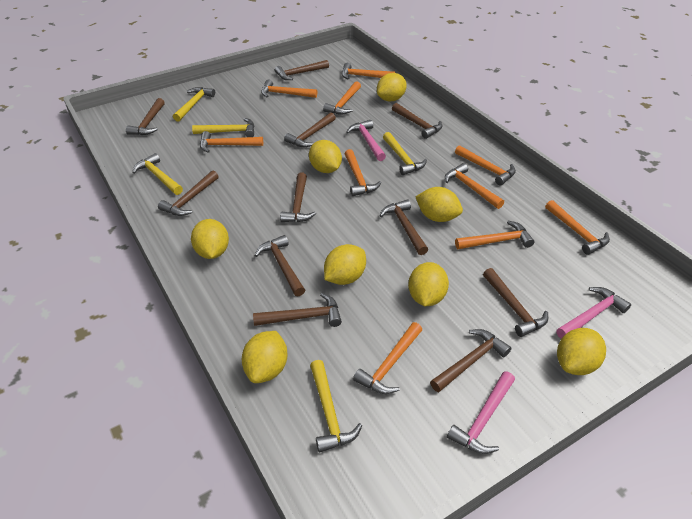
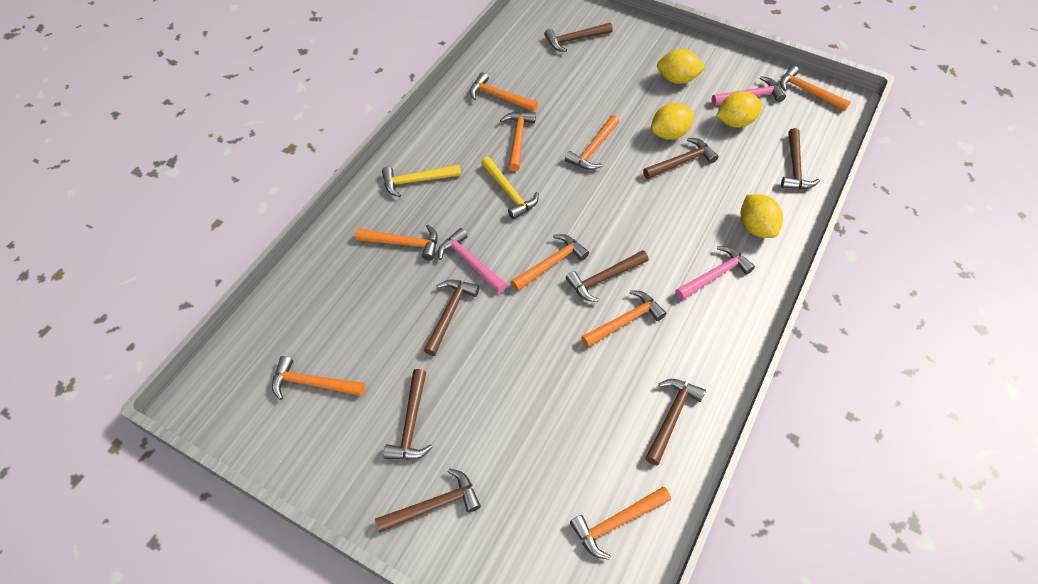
brown hammer: 11 -> 8
orange hammer: 10 -> 9
yellow hammer: 5 -> 2
yellow lemon: 8 -> 4

